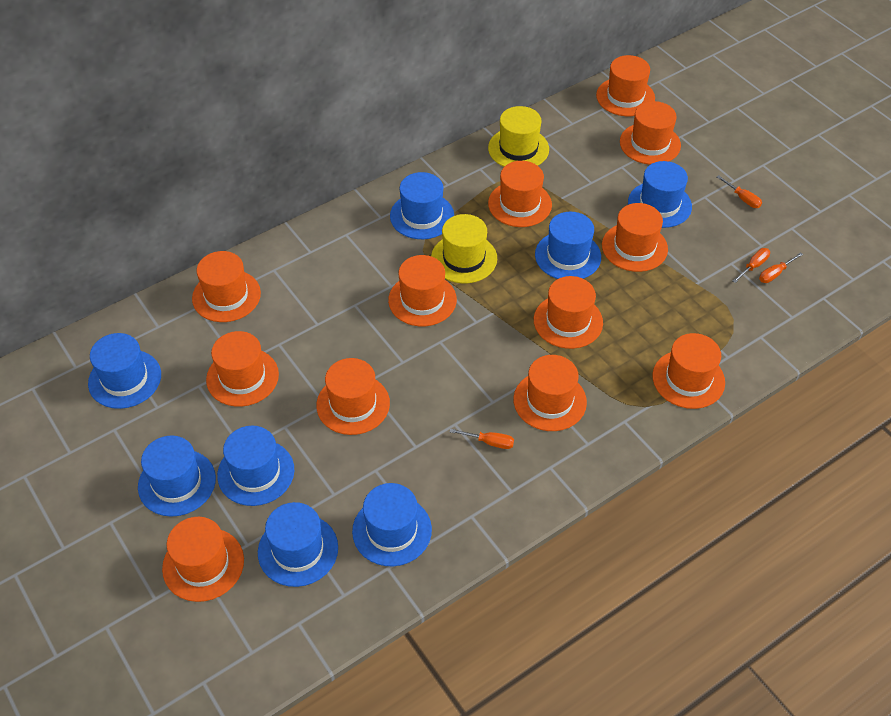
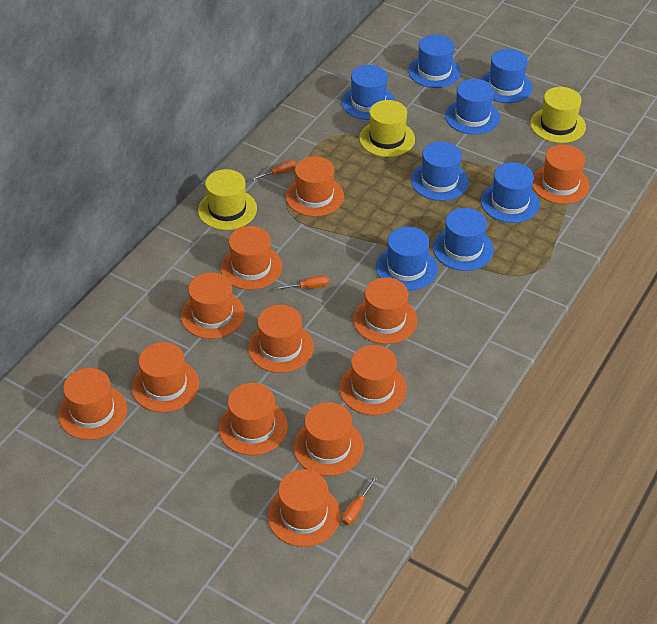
orange screwdriver: 4 -> 3
yellow hat: 2 -> 3

